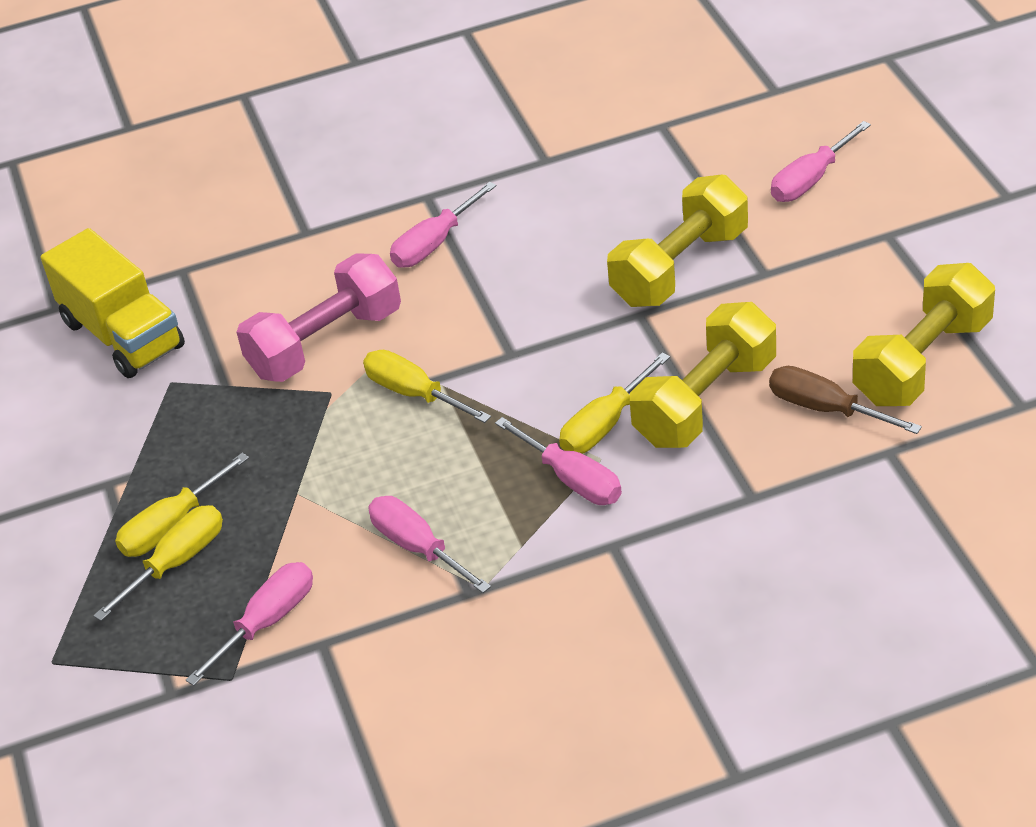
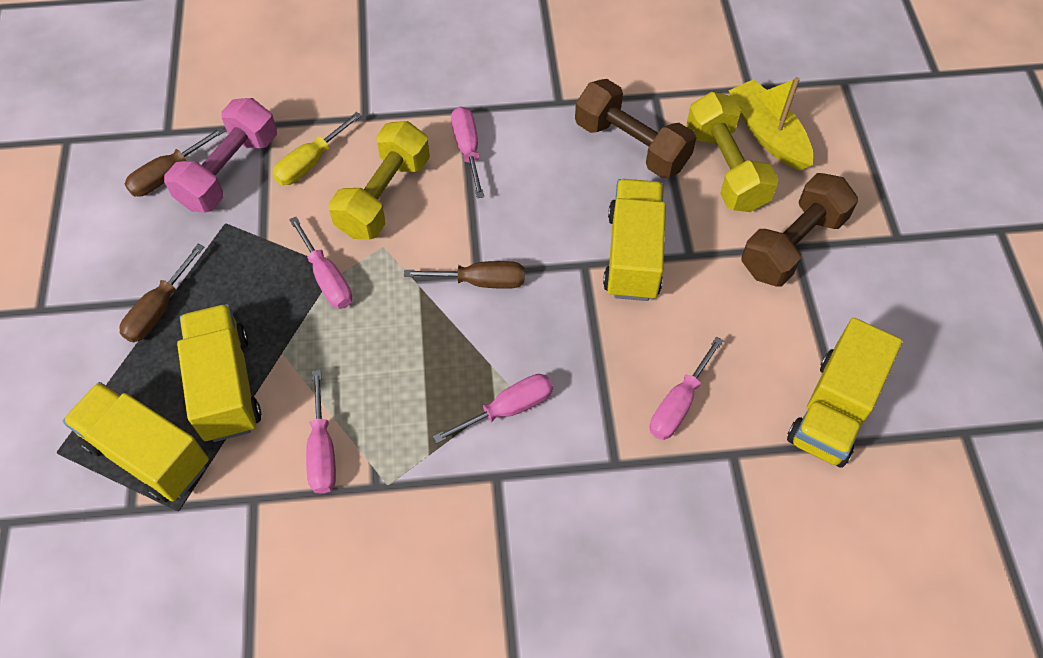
brown dumbbell: 0 -> 2
brown screwdriver: 1 -> 3
yellow boat: 0 -> 1
yellow dumbbell: 3 -> 2
yellow screwdriver: 4 -> 1
yellow truck: 1 -> 4

